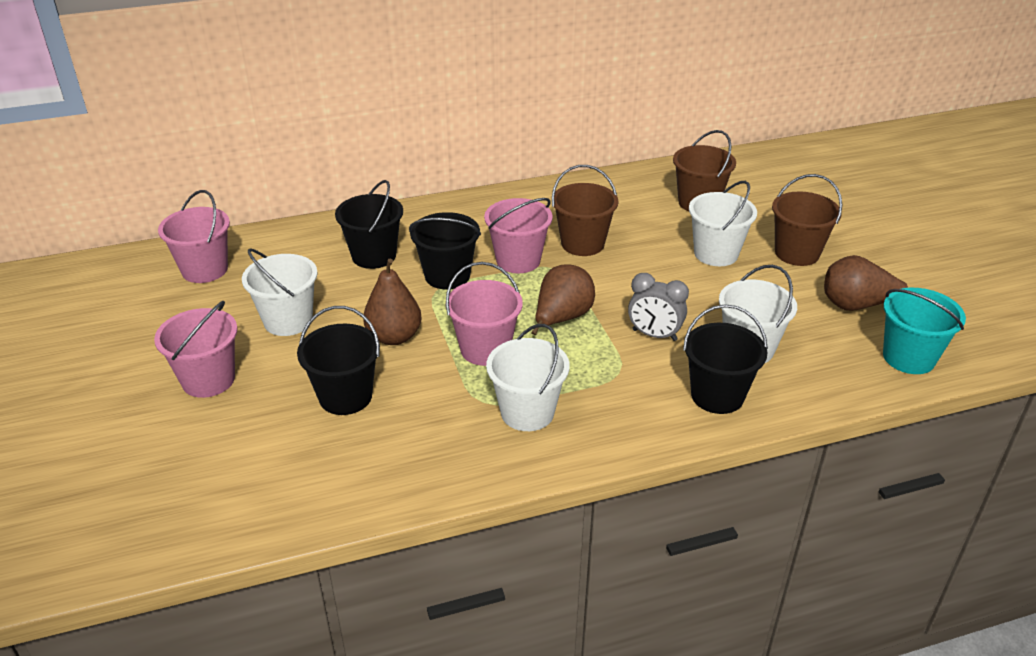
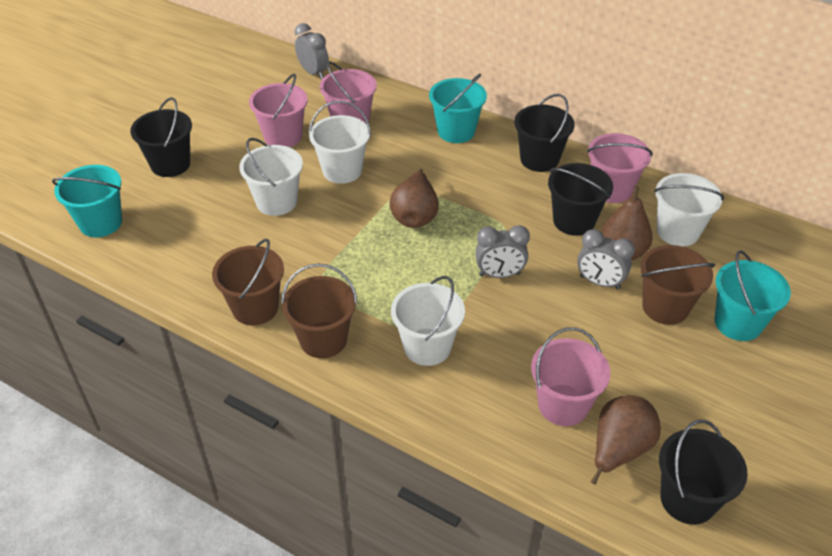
grey clock: 1 -> 3
turquoise bucket: 1 -> 3

